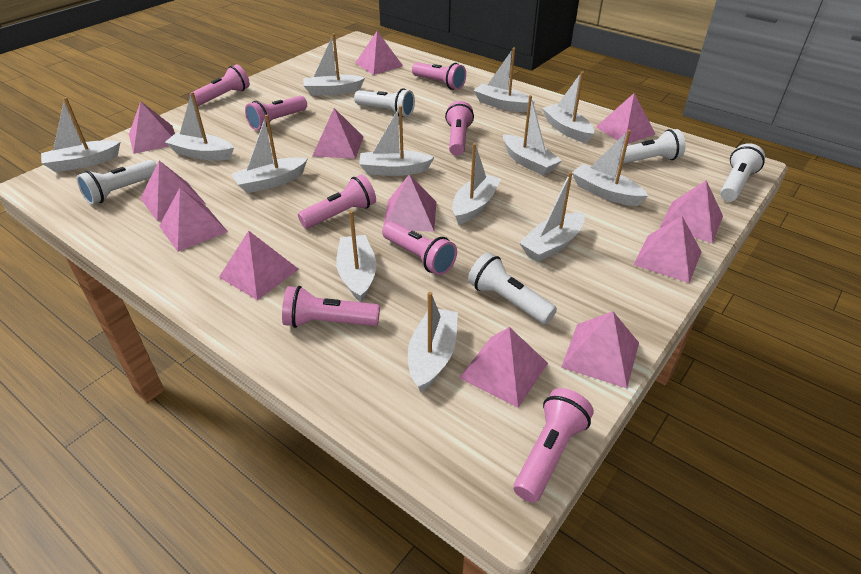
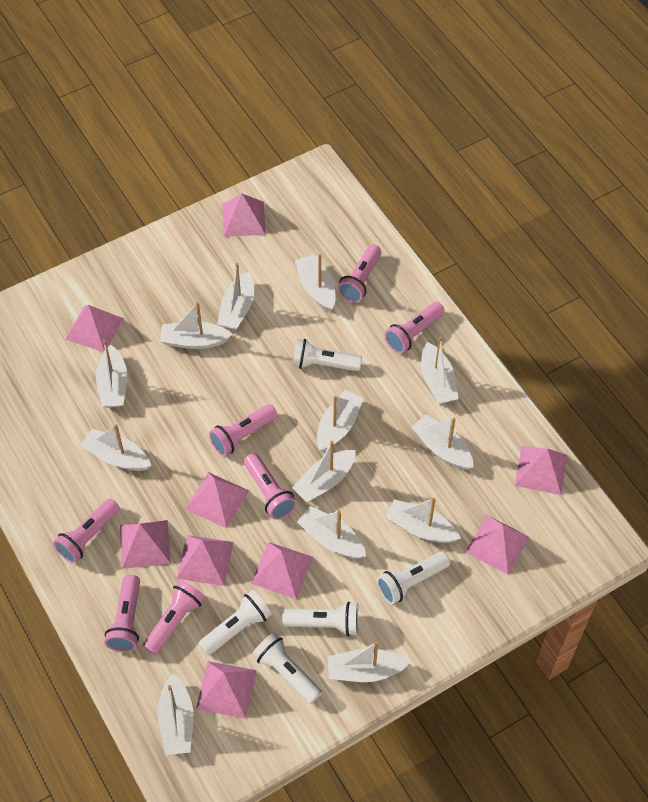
pink flashlight: 8 -> 7
pink pyramid: 12 -> 9

